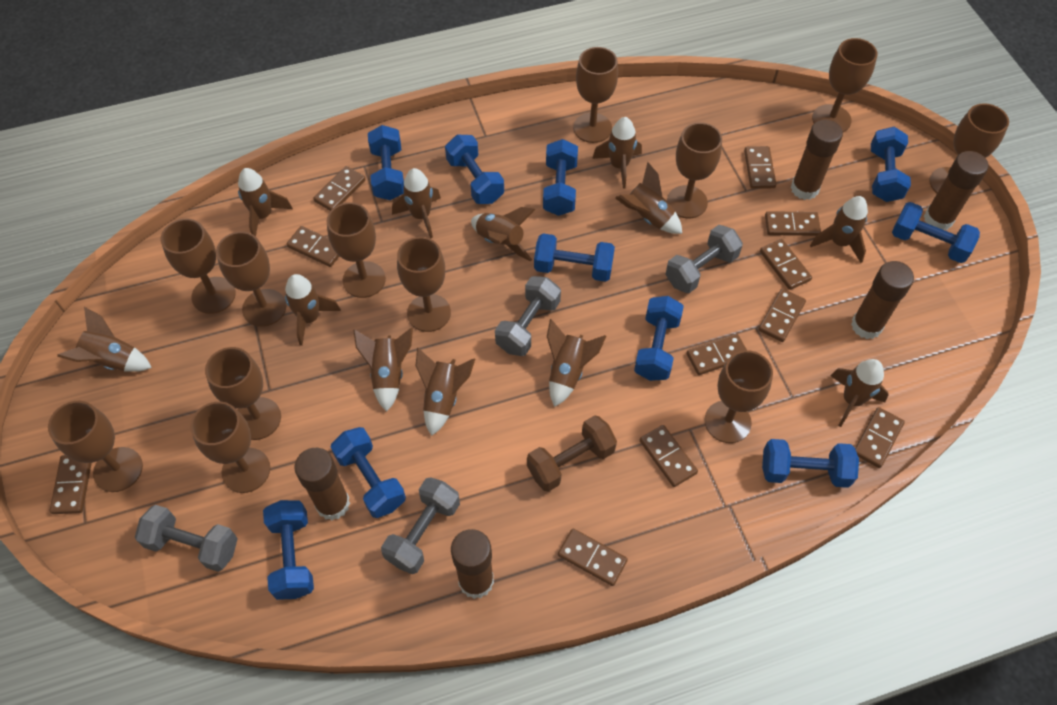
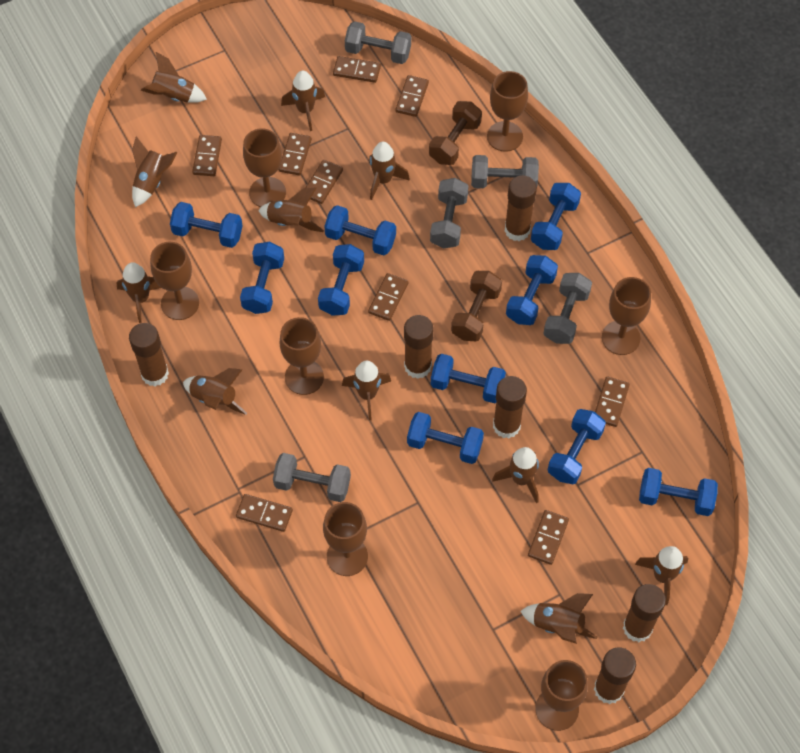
brown domino: 11 -> 9
brown dumbbell: 1 -> 2
brown glue stick: 5 -> 6
brown goblet: 12 -> 7
brown rocket: 12 -> 11
grey dumbbell: 4 -> 5

